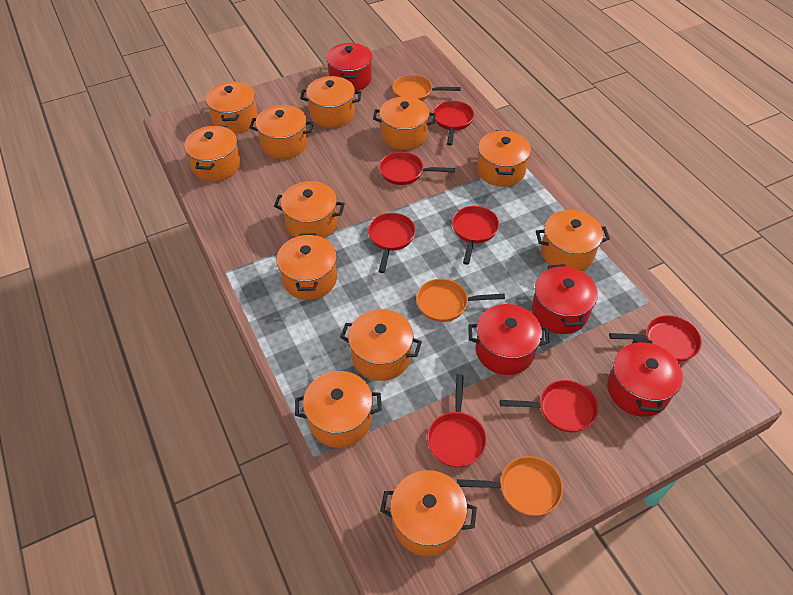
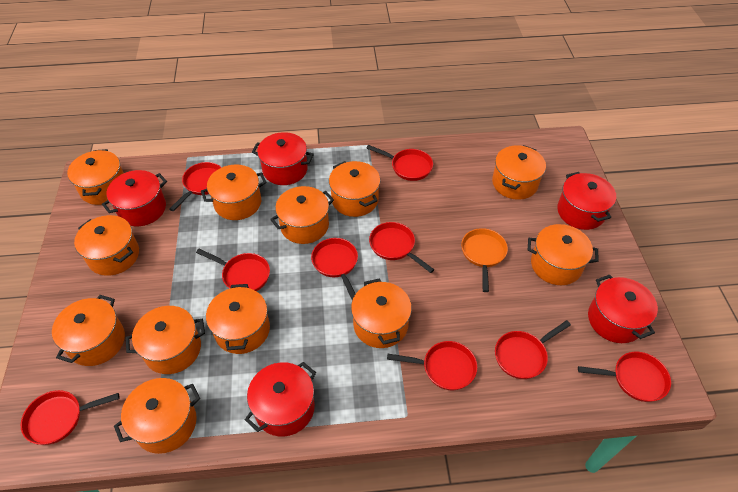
orange pan: 3 -> 1
red pan: 7 -> 9
red pot: 4 -> 5

